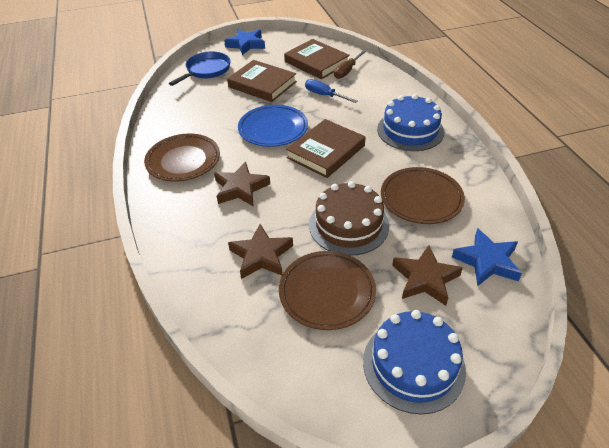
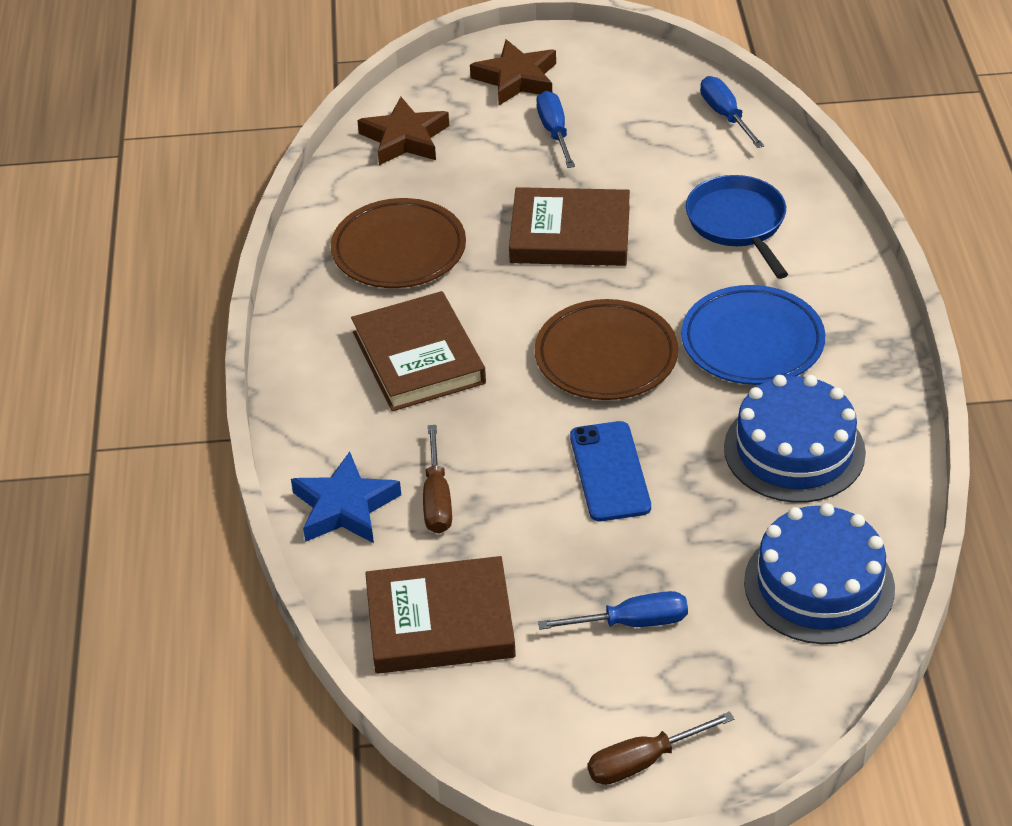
blue phone: 0 -> 1
blue screwdriver: 1 -> 3
blue star: 2 -> 1
brown cake: 1 -> 0
brown plate: 3 -> 2
brown screwdriver: 1 -> 2
brown star: 3 -> 2

